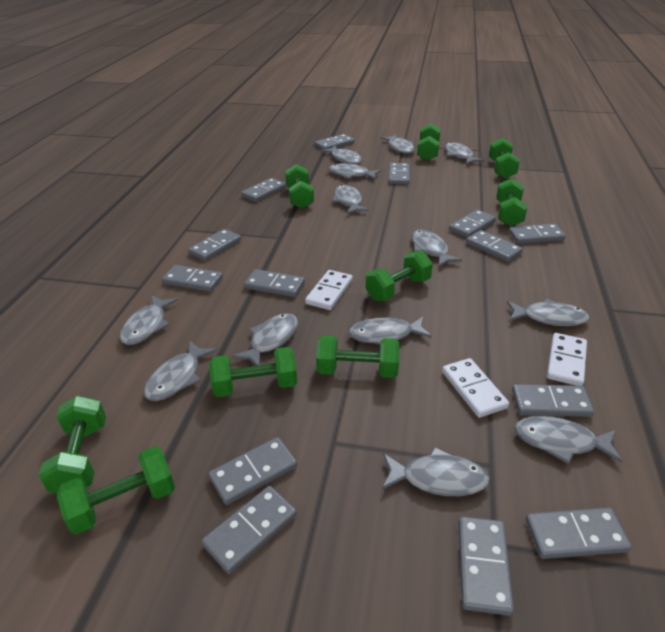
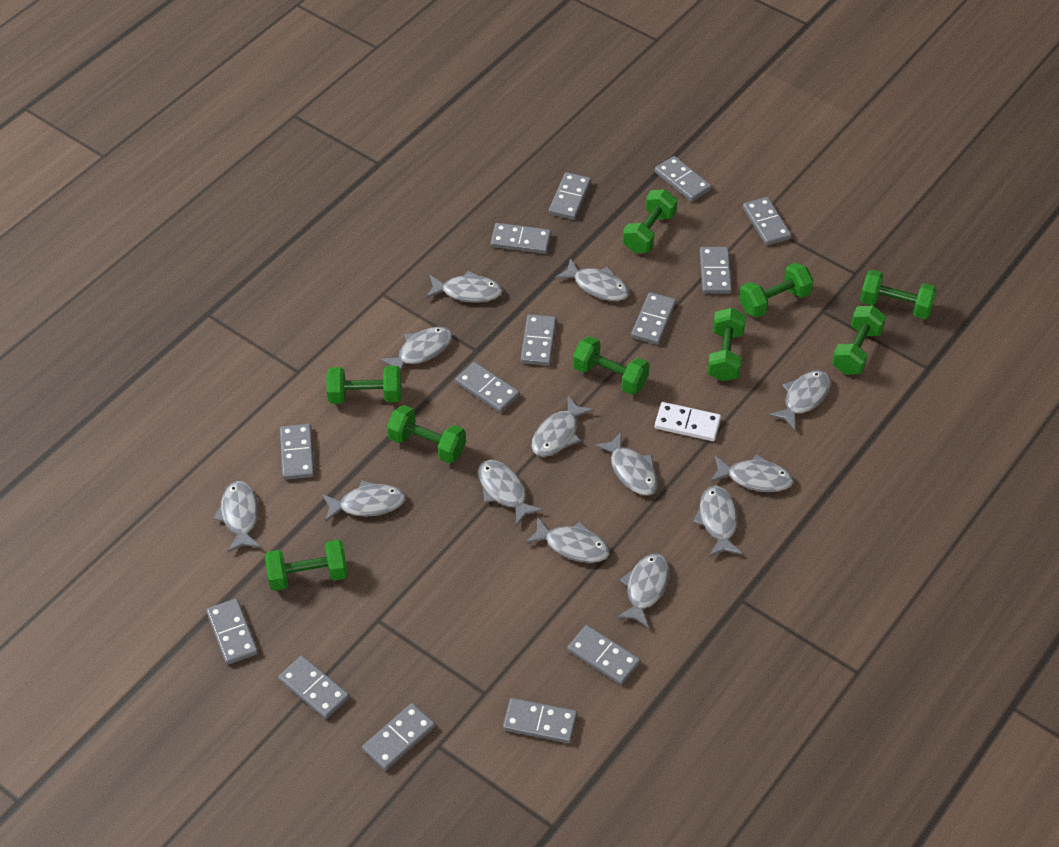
white domino: 3 -> 1

